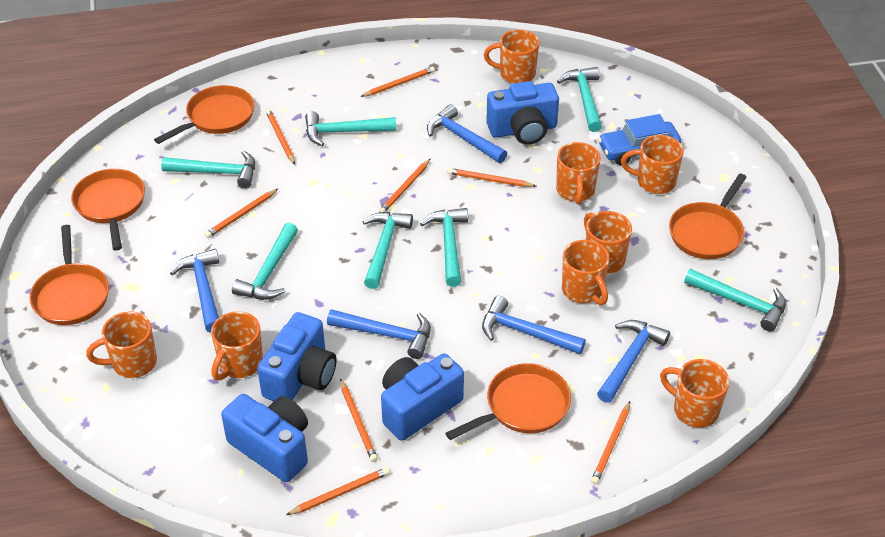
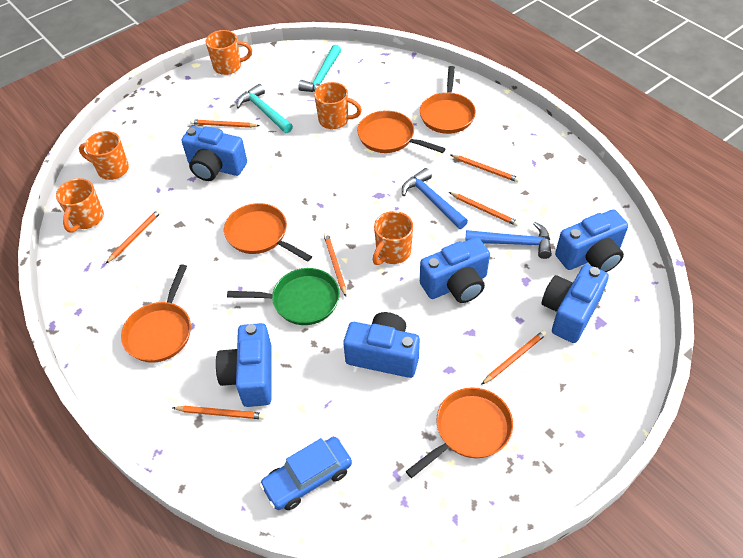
blue camera: 4 -> 6
blue hammer: 5 -> 2
green pan: 0 -> 1
orange mug: 8 -> 5
orange pencil: 8 -> 7
turquoise hammer: 7 -> 2

